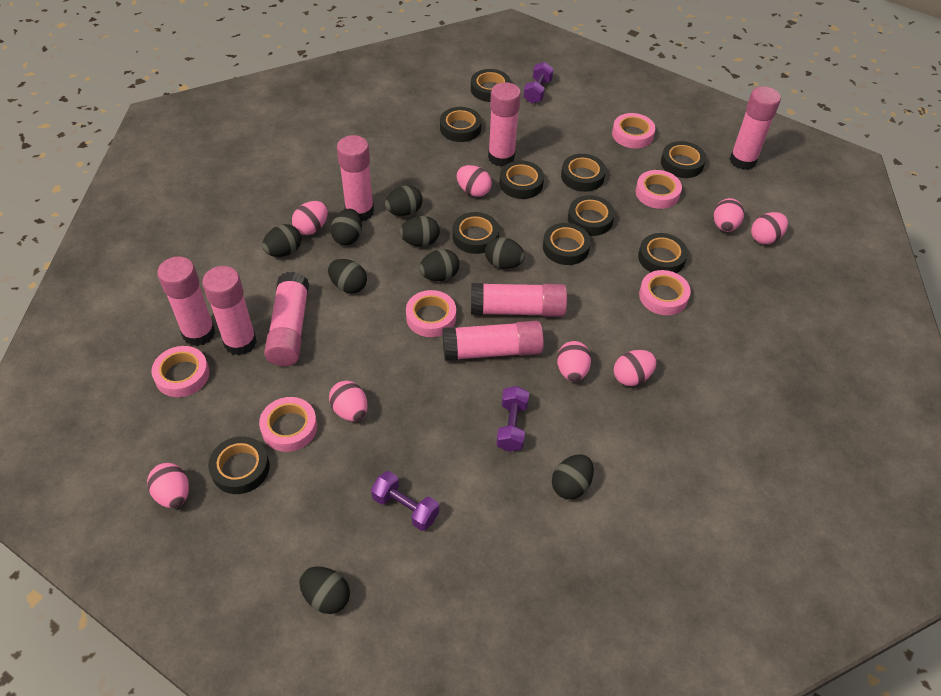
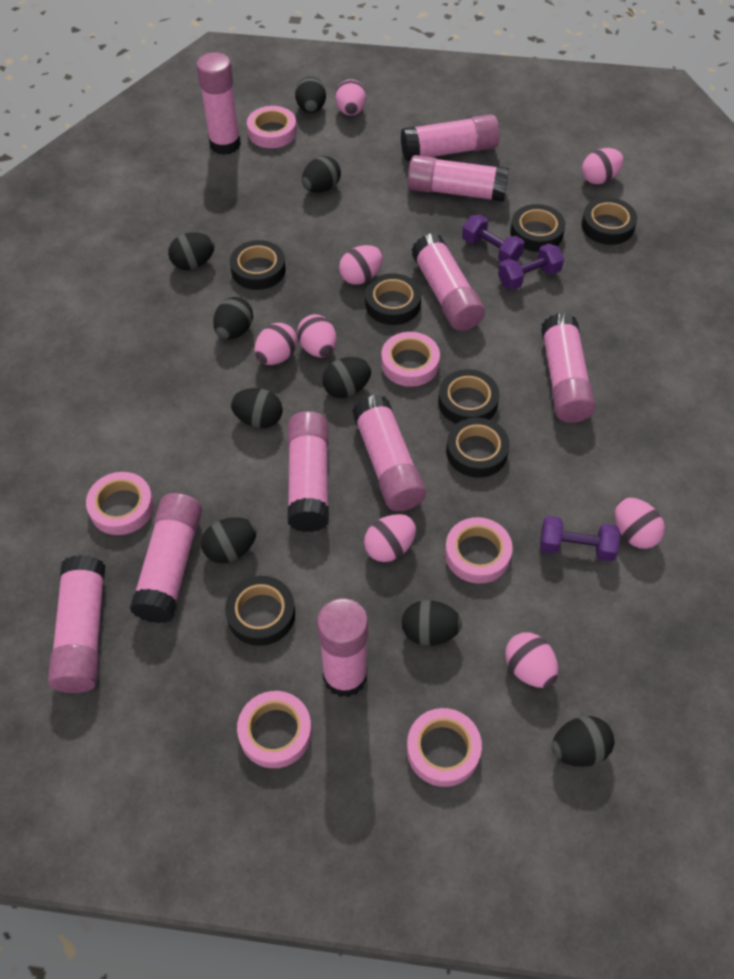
black tape: 10 -> 7
pink glue stick: 8 -> 10

